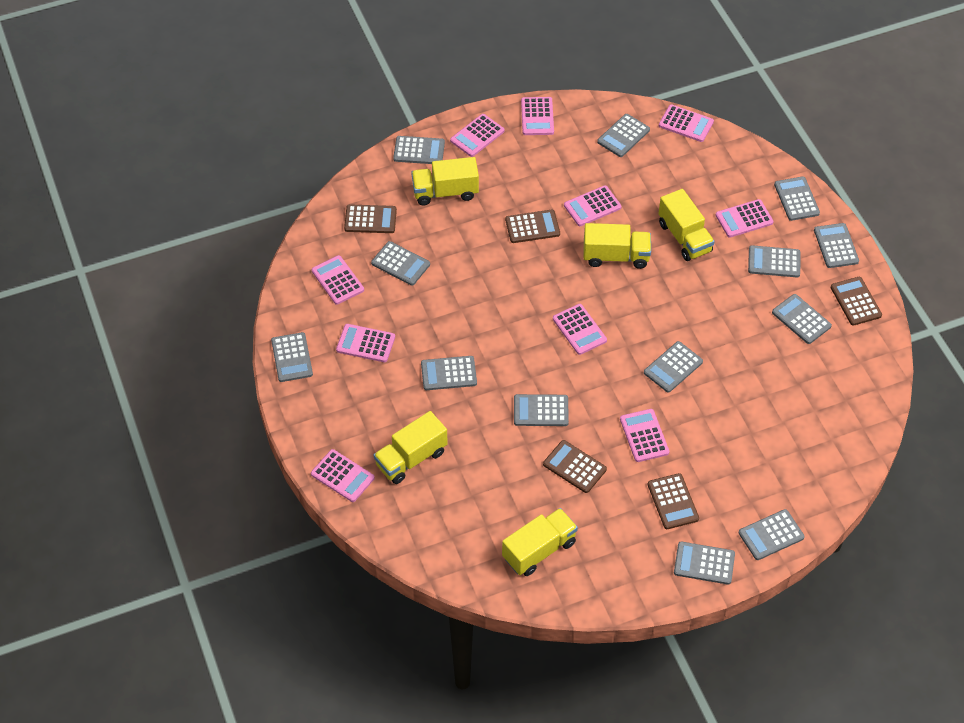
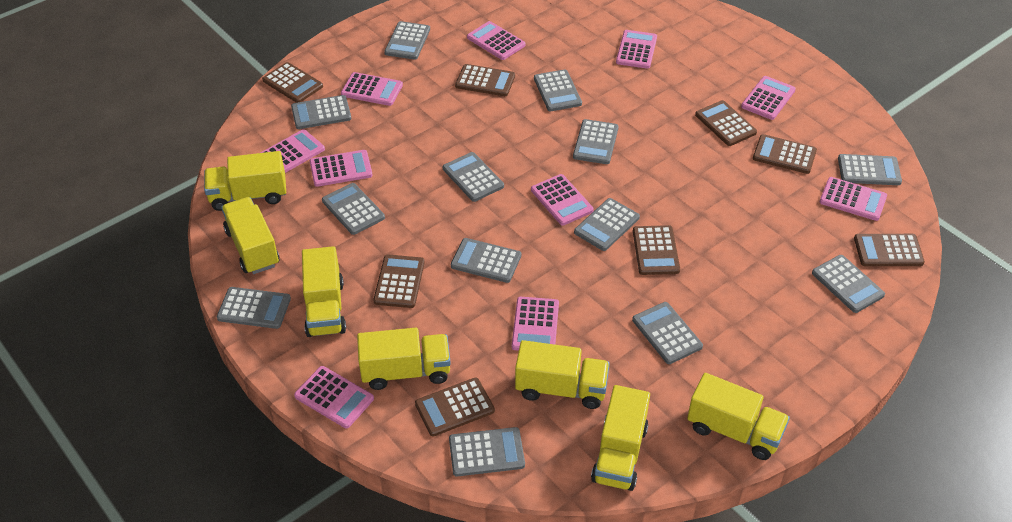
brown calculator: 5 -> 8
yellow truck: 5 -> 7

